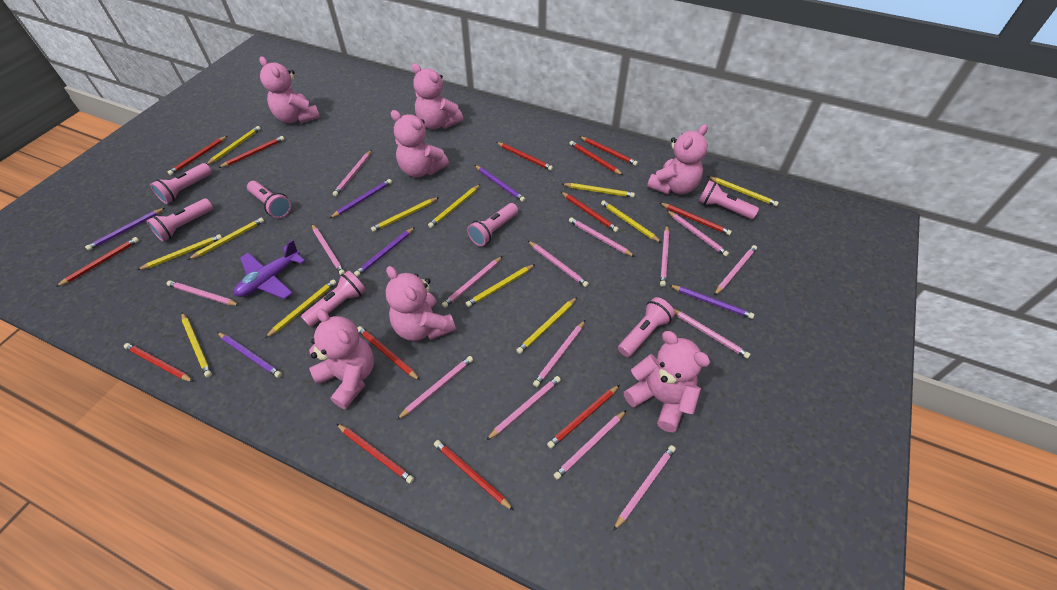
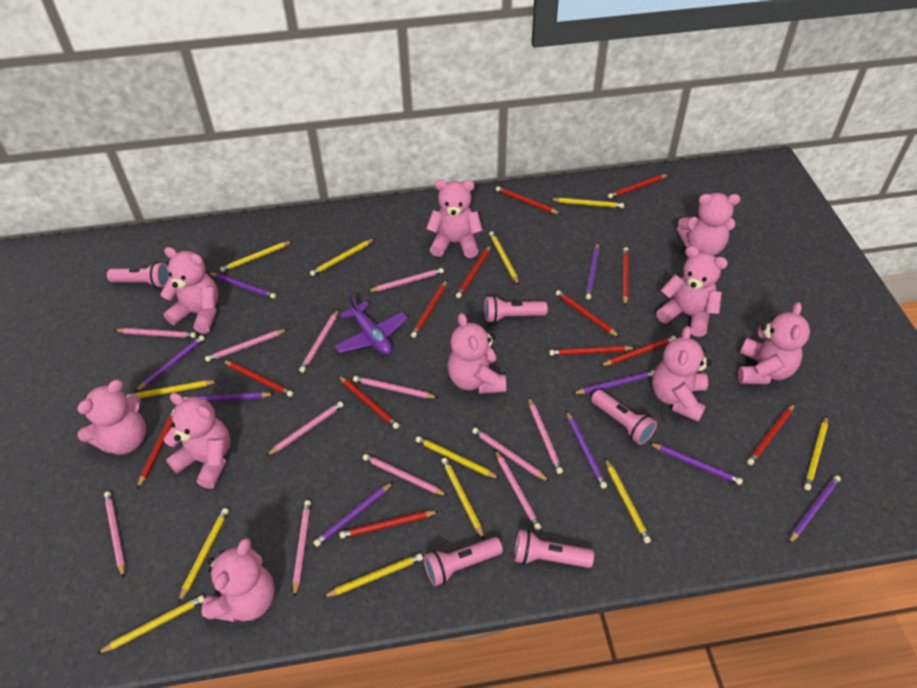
pink flashlight: 7 -> 5
pink pencil: 15 -> 12
pink teddy bear: 7 -> 10
purple pencil: 6 -> 9

